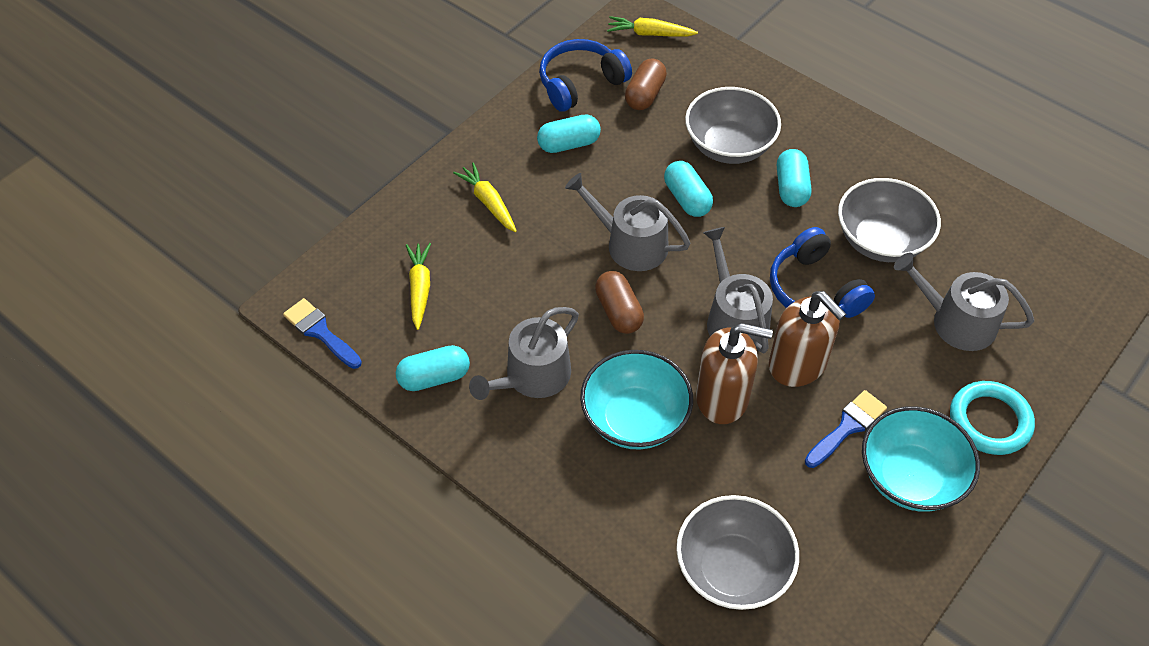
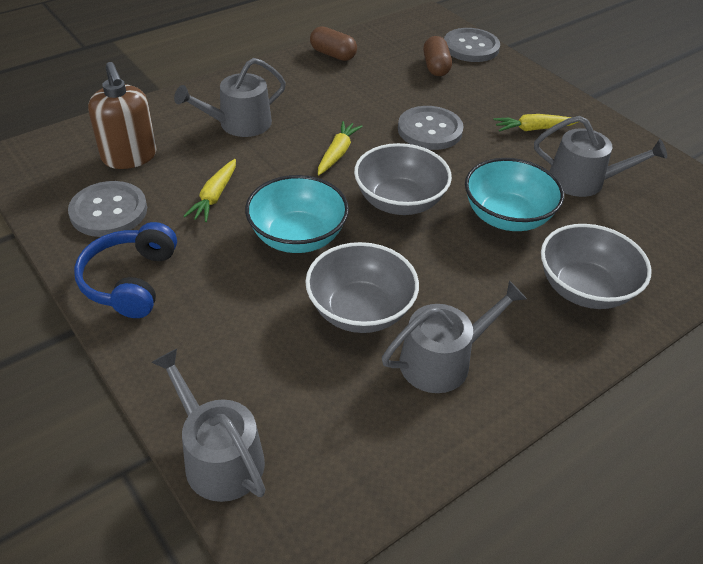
blue brush: 2 -> 0
blue headphones: 2 -> 1
brown soap dispenser: 2 -> 1
grey button: 0 -> 3
turquoise capsule: 4 -> 0
turquoise ring: 1 -> 0

